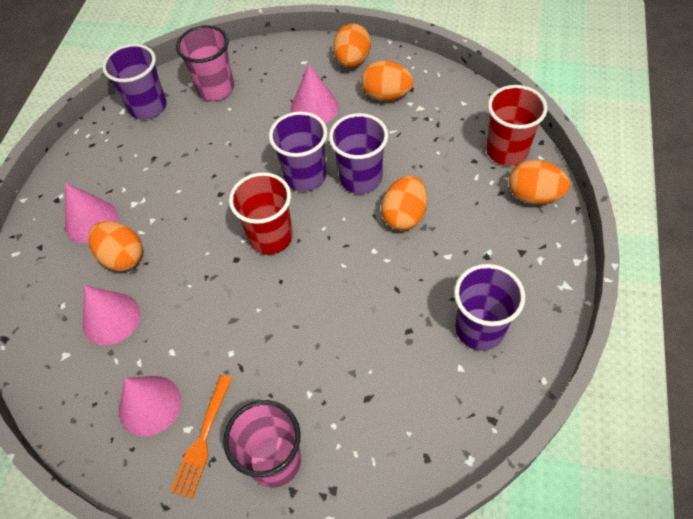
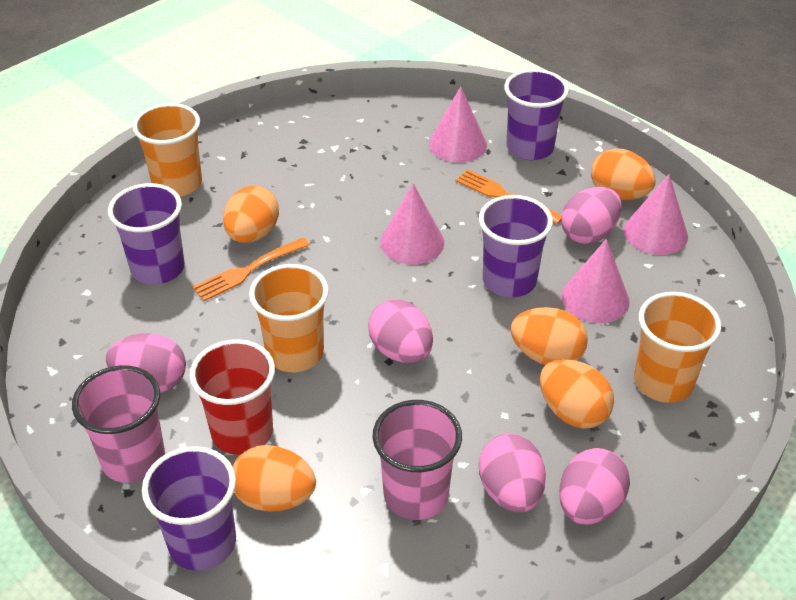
orange cup: 0 -> 3
orange fork: 1 -> 2
pink egg: 0 -> 5
red cup: 2 -> 1

